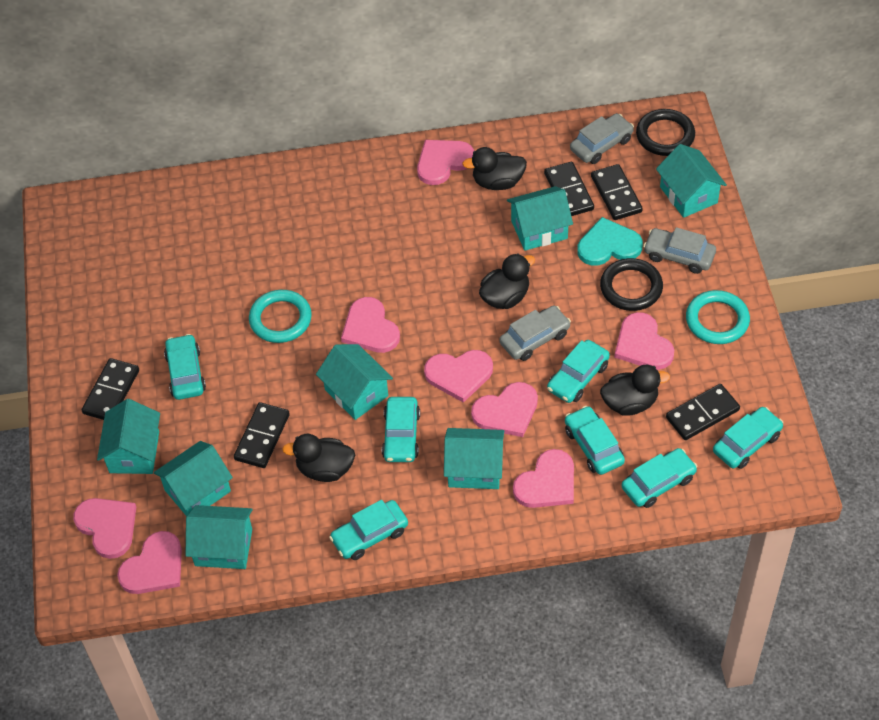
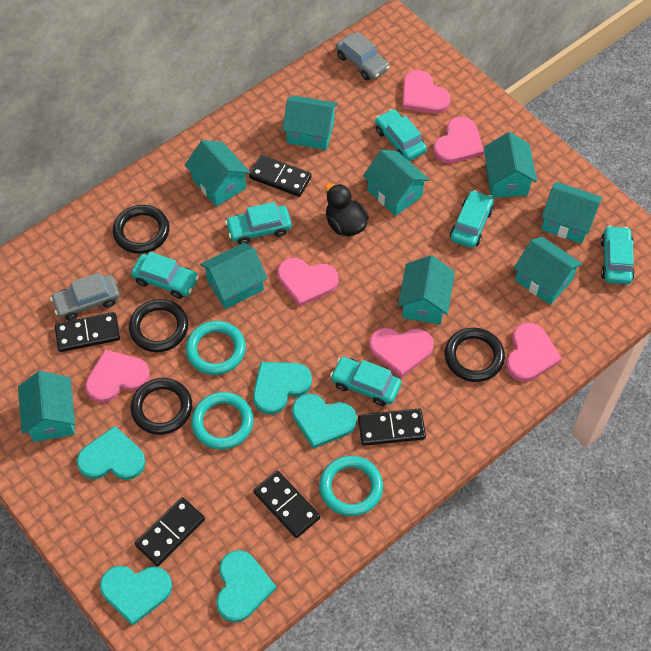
black duck: 4 -> 1
black ring: 2 -> 4
grey car: 3 -> 2
pink heart: 8 -> 6
turquoise car: 7 -> 6
turquoise heart: 1 -> 5
turquoise house: 7 -> 9
turquoise ring: 2 -> 3

